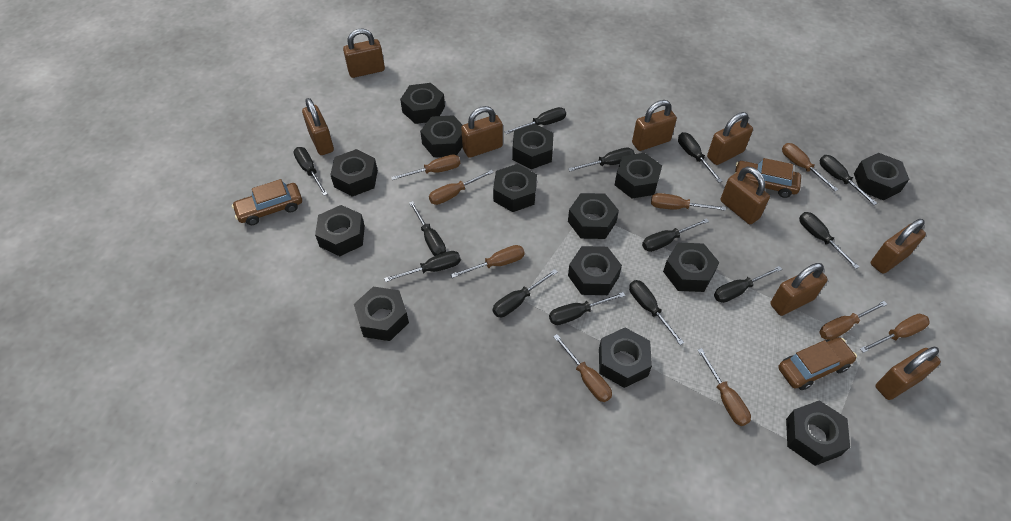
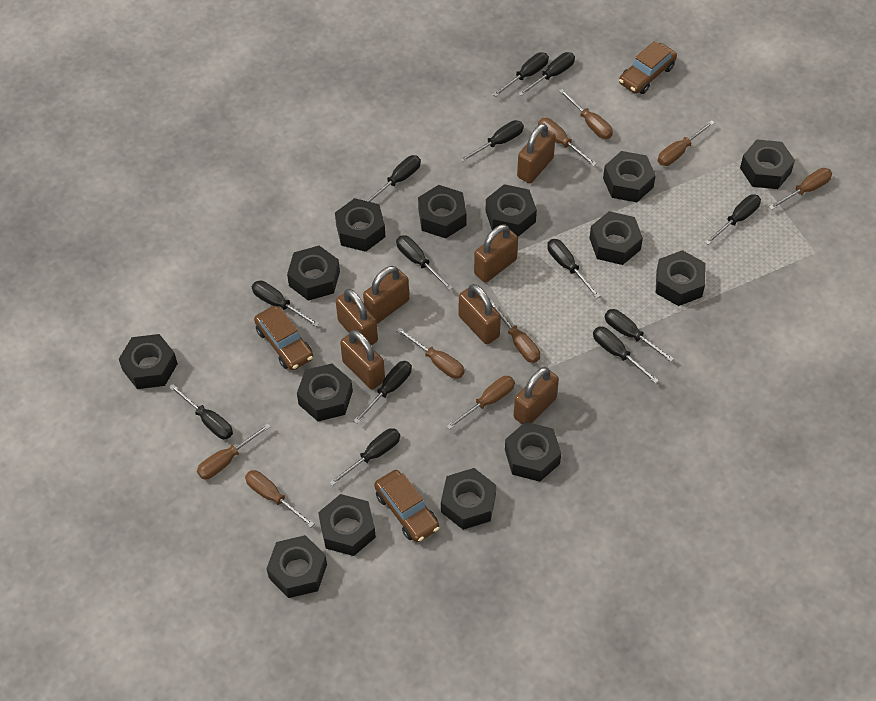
brown padlock: 9 -> 7

